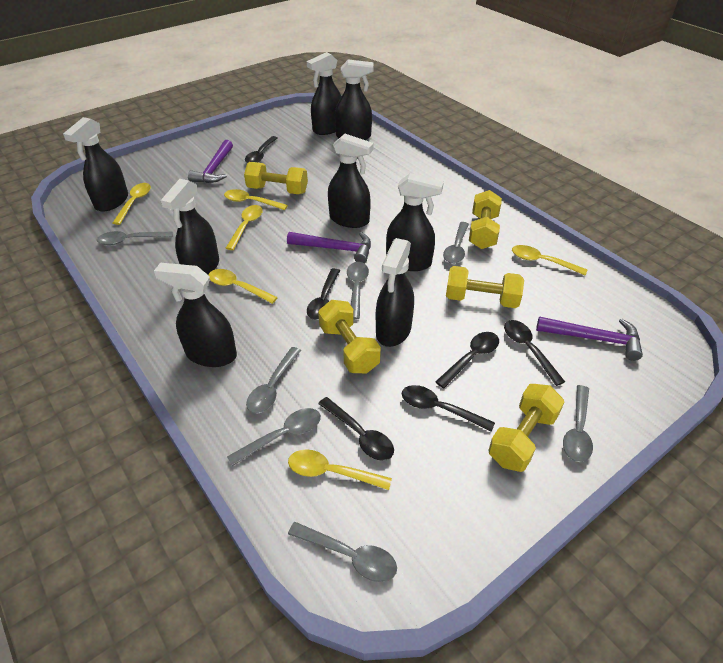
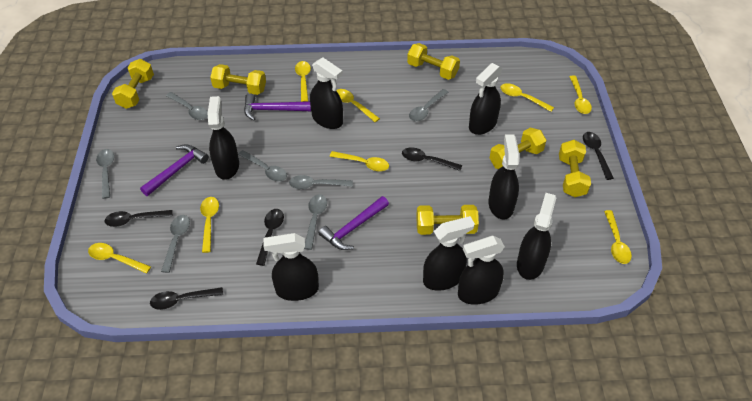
black spoon: 6 -> 5
yellow dumbbell: 5 -> 6
yellow spoon: 6 -> 8

